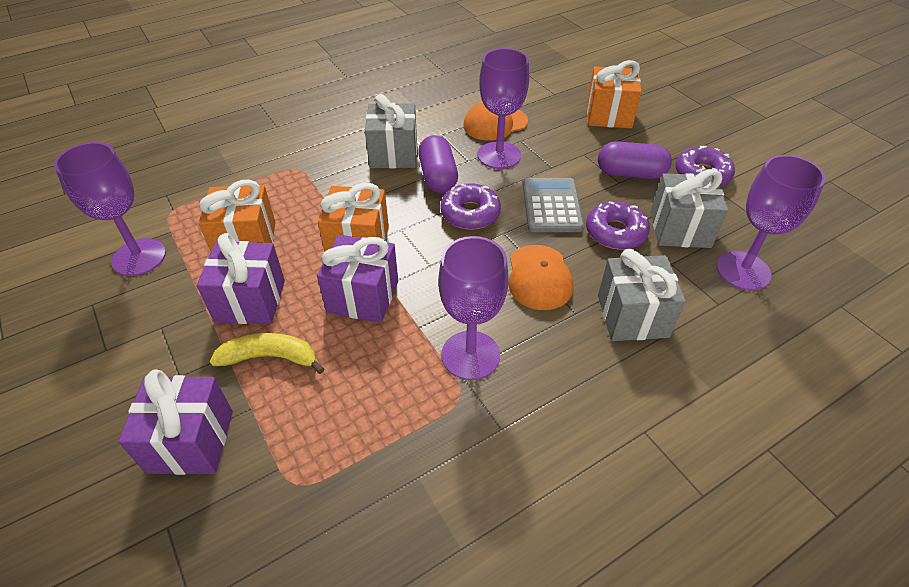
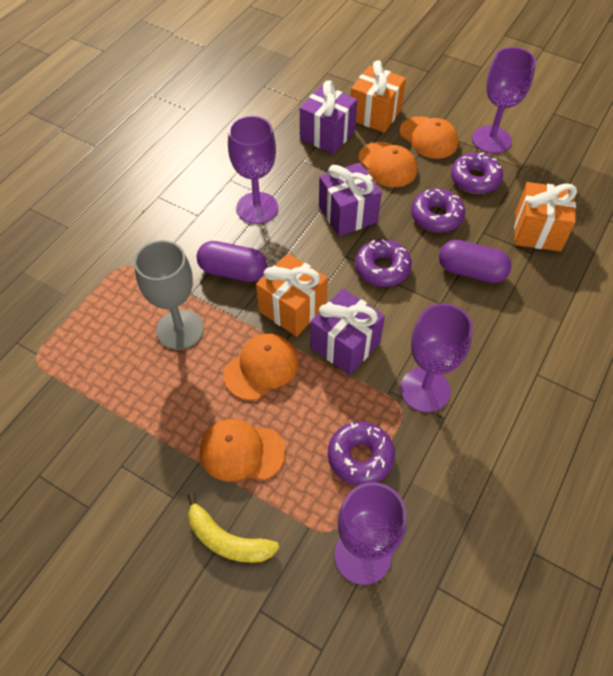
grey calculator: 1 -> 0
grey gift: 3 -> 0
grey goblet: 0 -> 1
orange cap: 2 -> 4
purple donut: 3 -> 4

